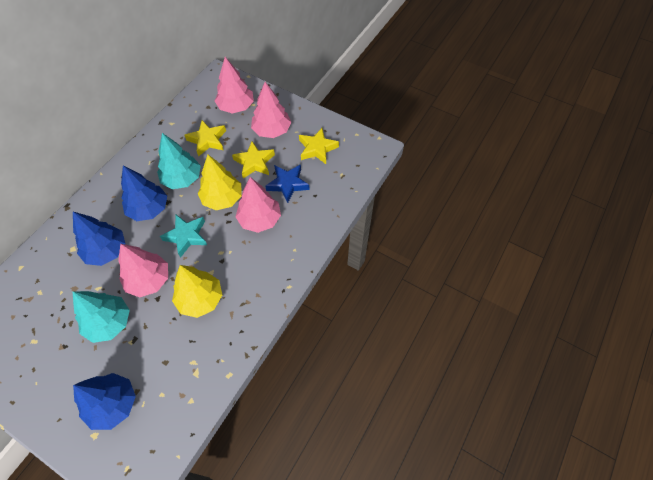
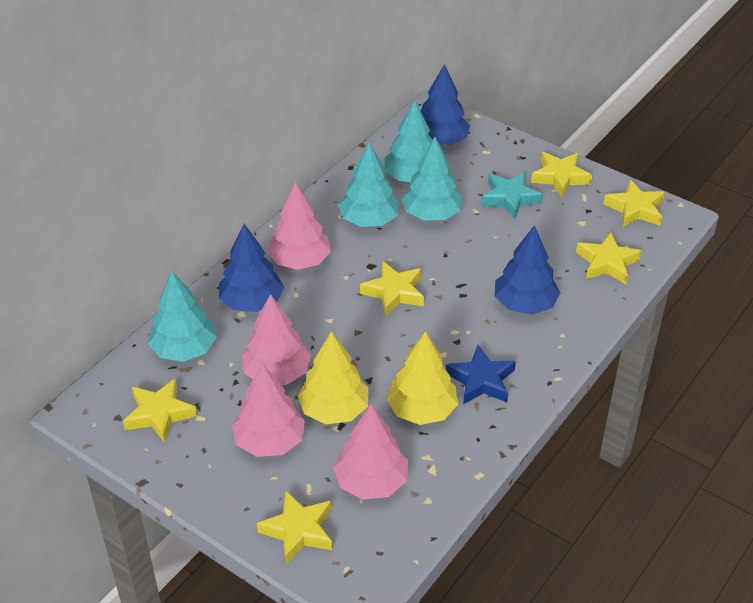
turquoise tree: 2 -> 4
yellow star: 3 -> 6

